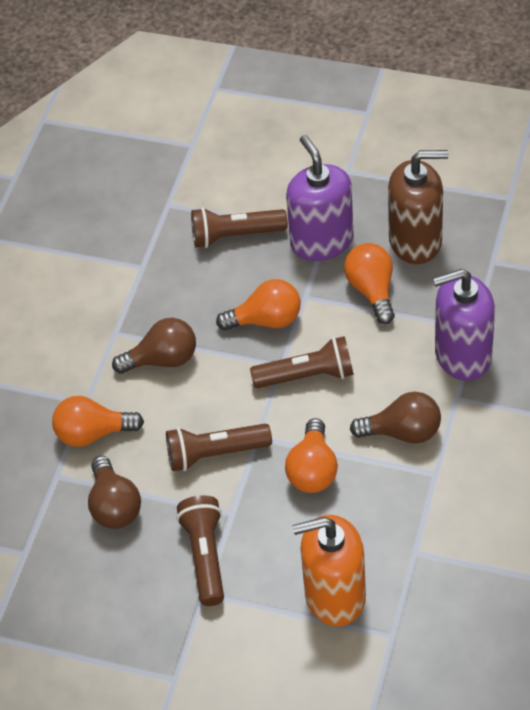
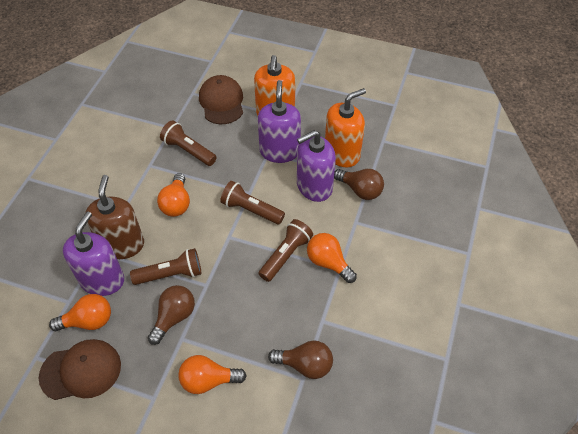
brown cap: 0 -> 2
orange soap dispenser: 1 -> 2
purple soap dispenser: 2 -> 3

